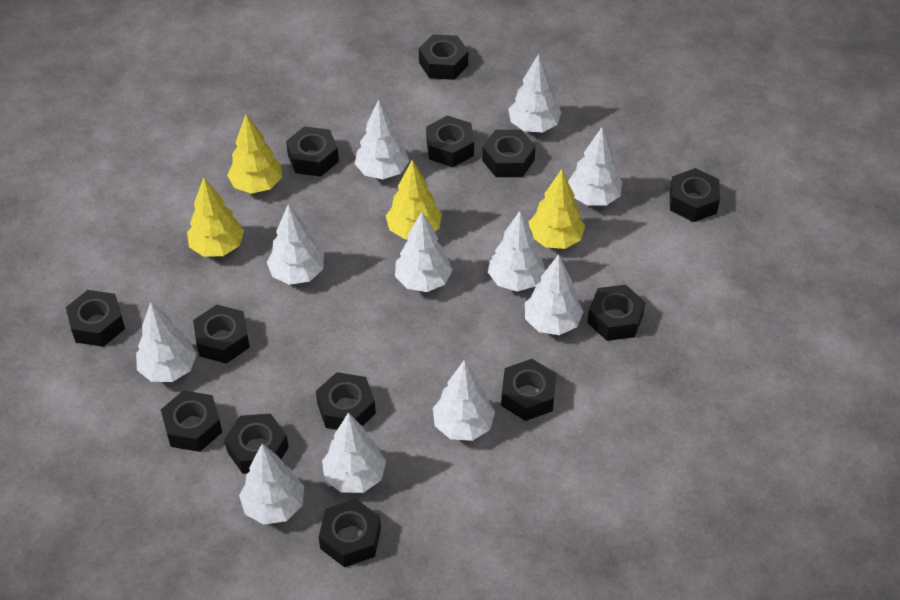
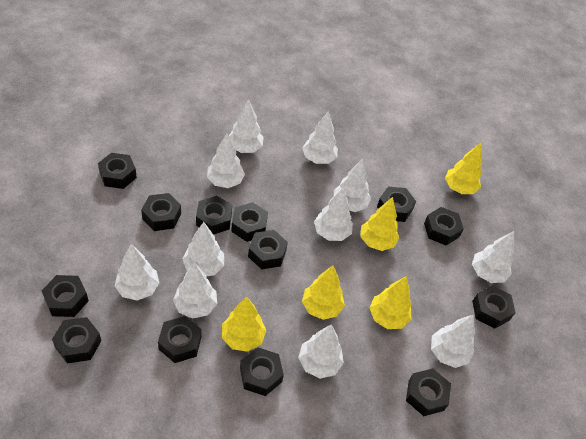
yellow tree: 4 -> 5

